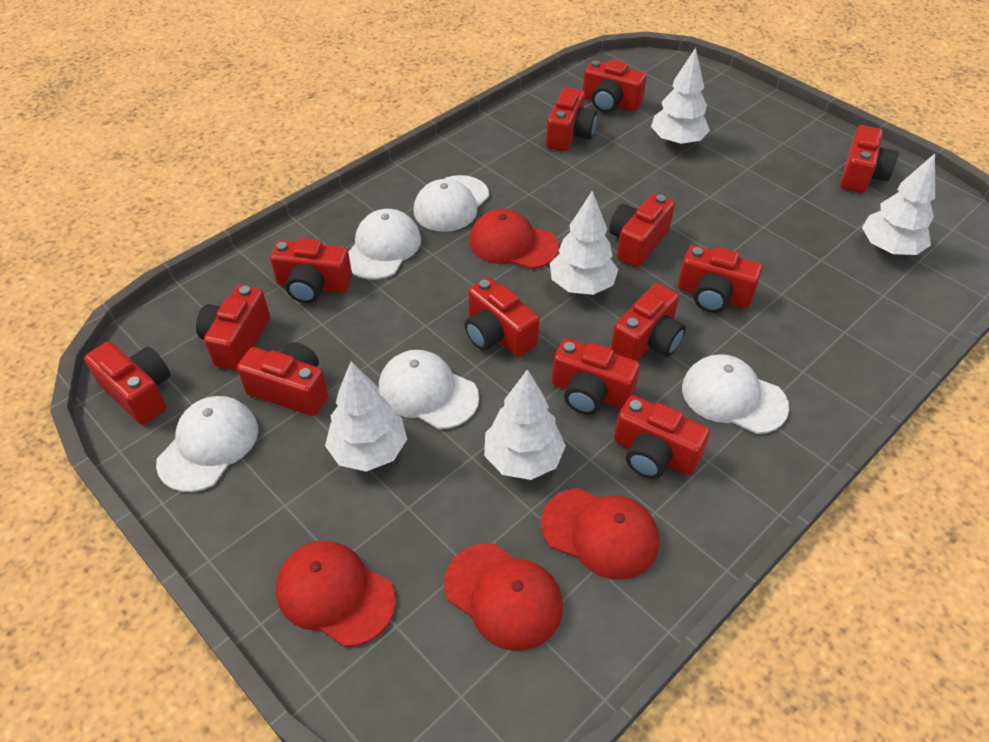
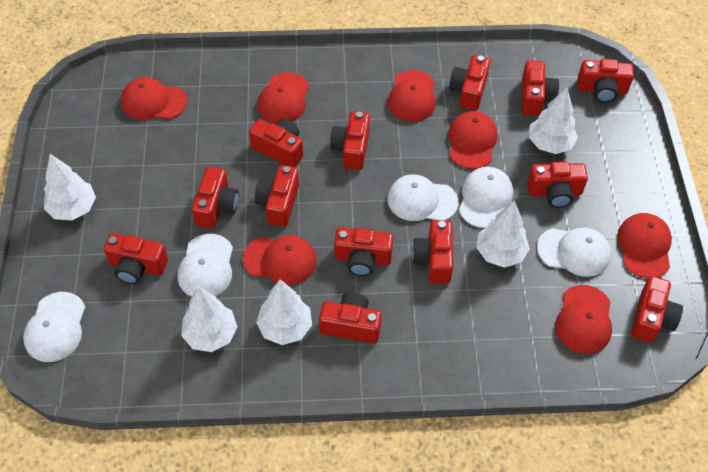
red cap: 4 -> 7

